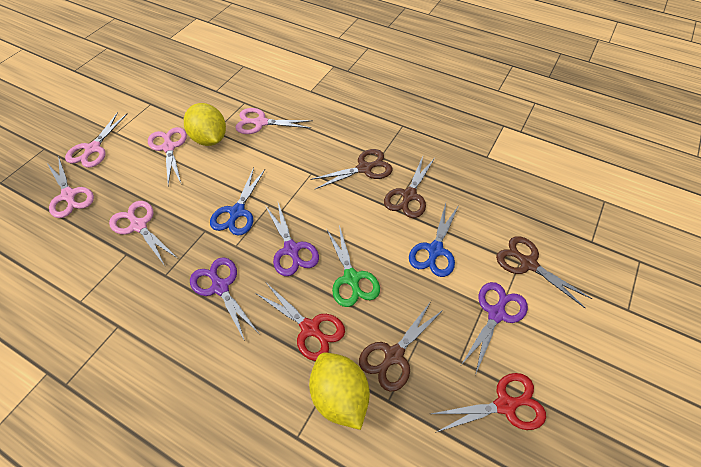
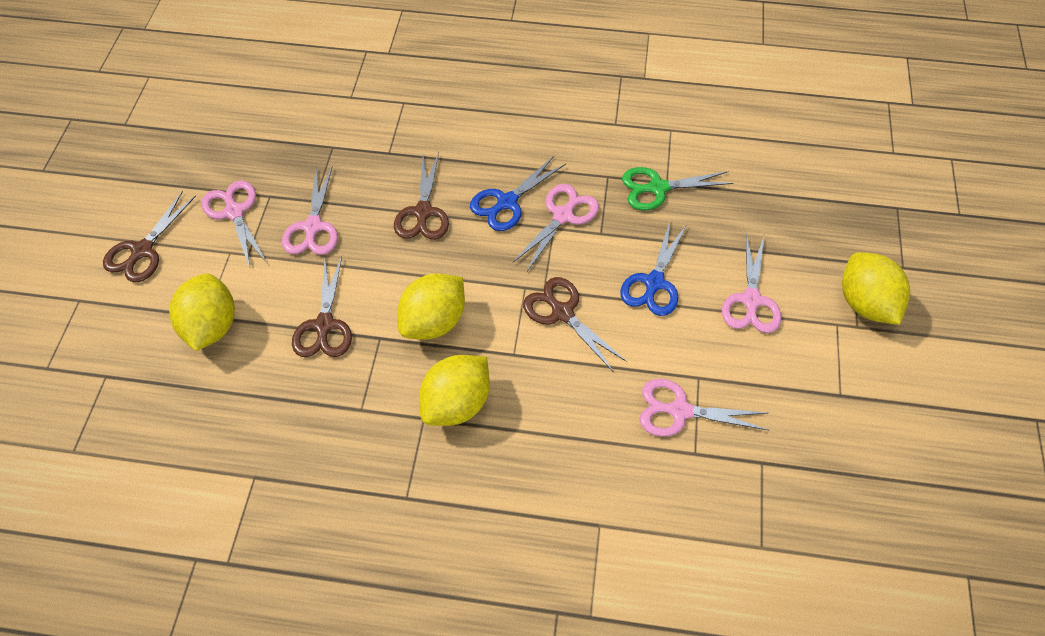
purple scissors: 3 -> 0
red scissors: 2 -> 0
yellow lemon: 2 -> 4

